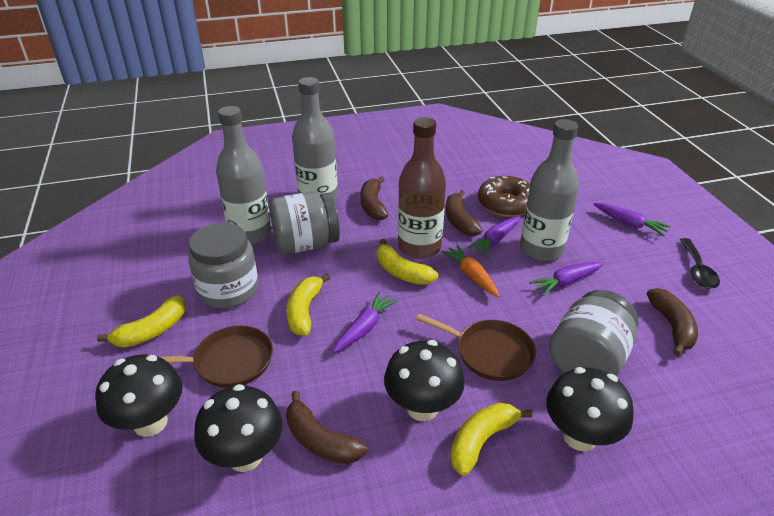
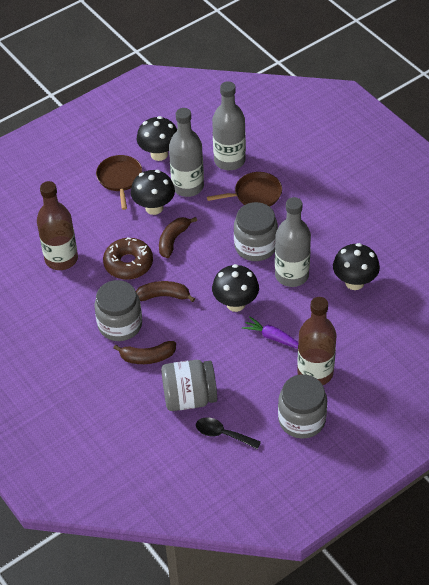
brown banana: 4 -> 3
brown bottle: 1 -> 2
grey jar: 3 -> 4
orange carrot: 1 -> 0
purple carrot: 4 -> 1
yellow banana: 4 -> 0

